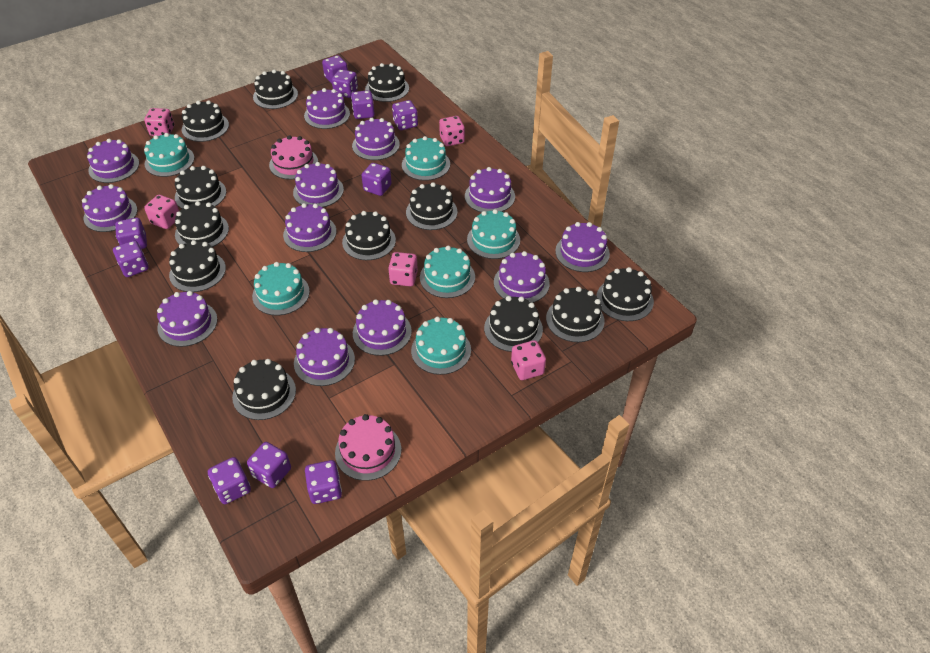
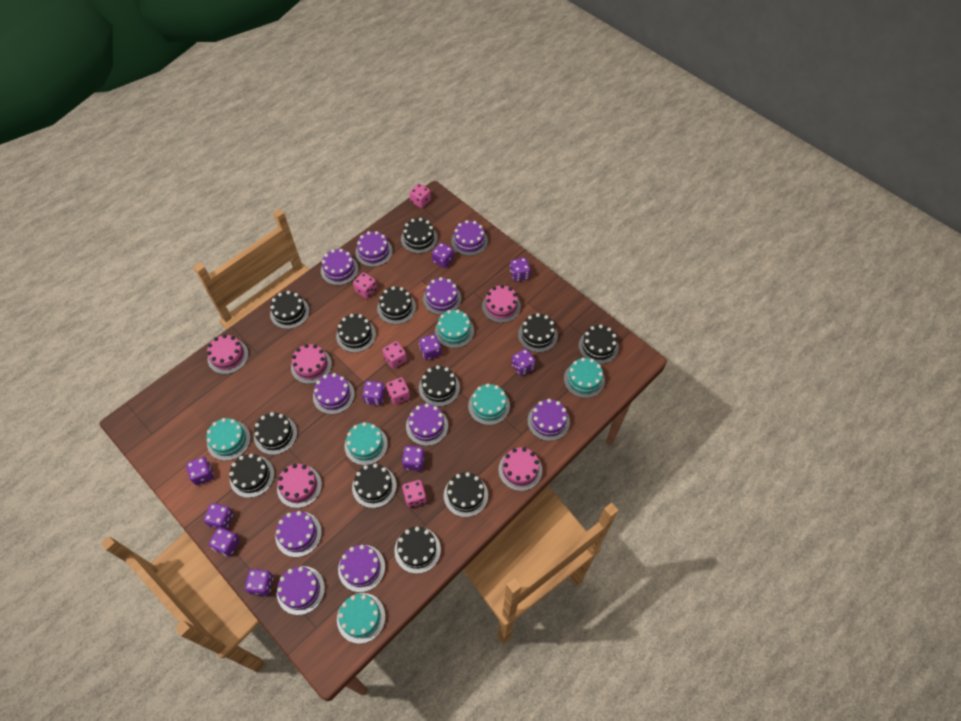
pink cake: 2 -> 5
purple cake: 12 -> 10

